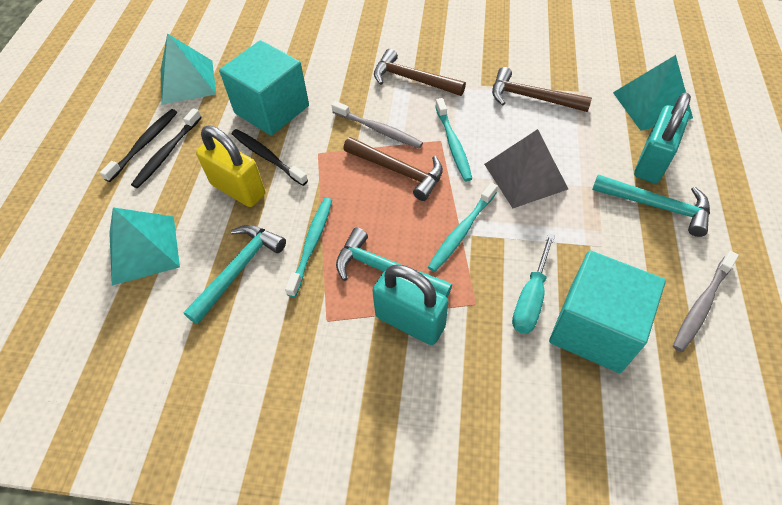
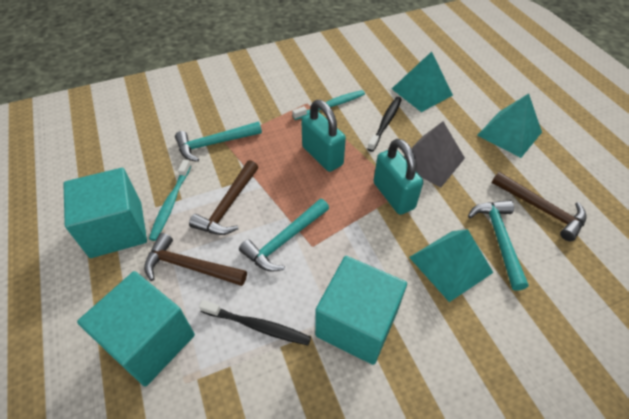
black toothbrush: 3 -> 2
grey toothbrush: 2 -> 0
turquoise cube: 2 -> 3
turquoise screwdriver: 1 -> 0
turquoise toothbrush: 3 -> 2
yellow padlock: 1 -> 0

